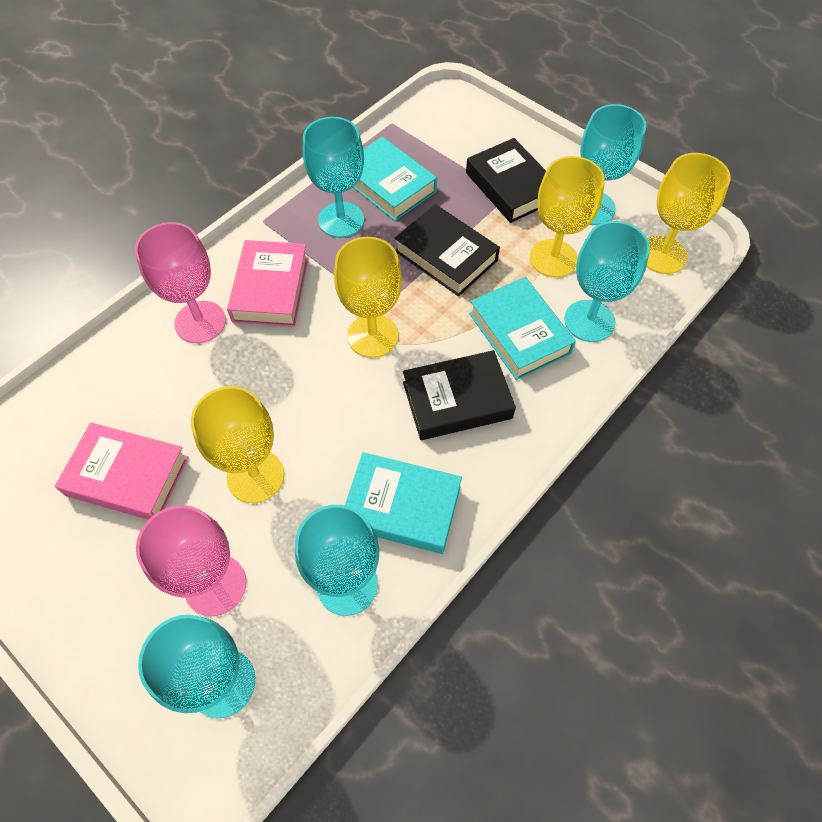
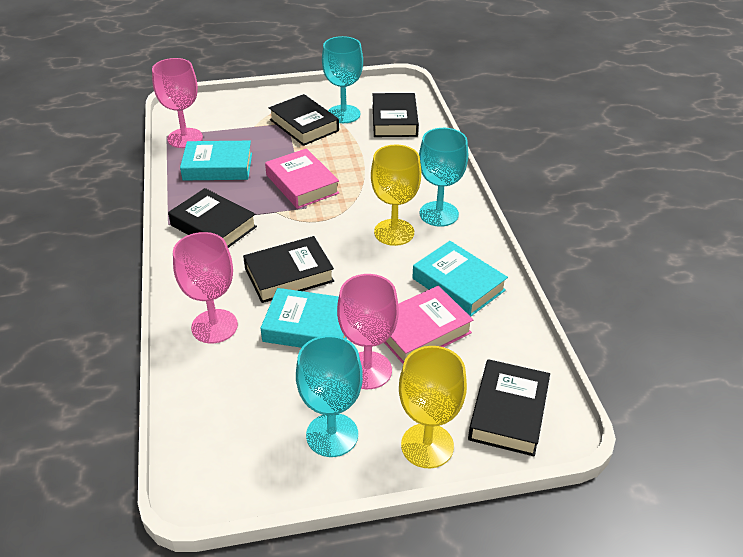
black book: 3 -> 5
pink goblet: 2 -> 3
turquoise goblet: 5 -> 3
yellow goblet: 4 -> 2

